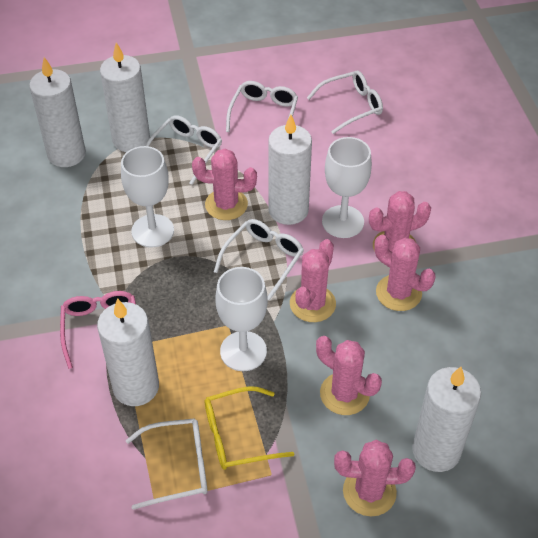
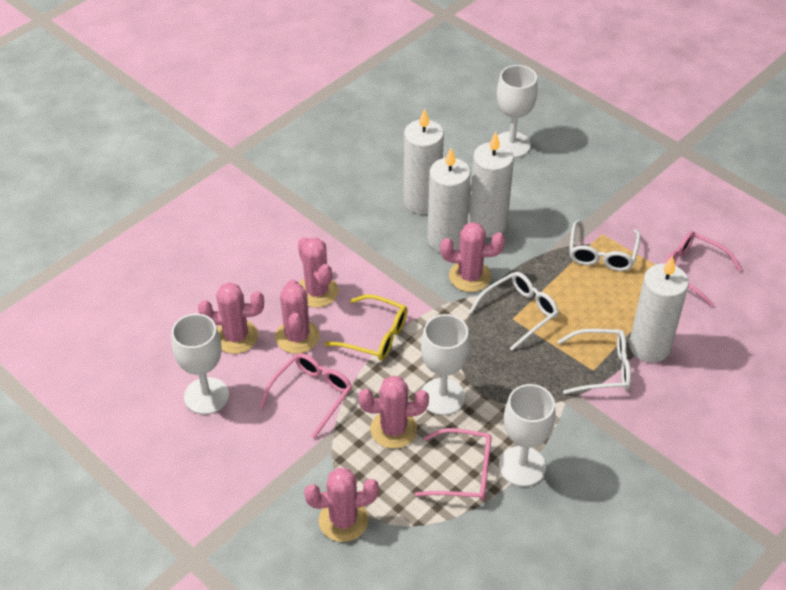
pink glasses: 1 -> 3
white candle: 5 -> 4
white glasses: 5 -> 3
white goblet: 3 -> 4

